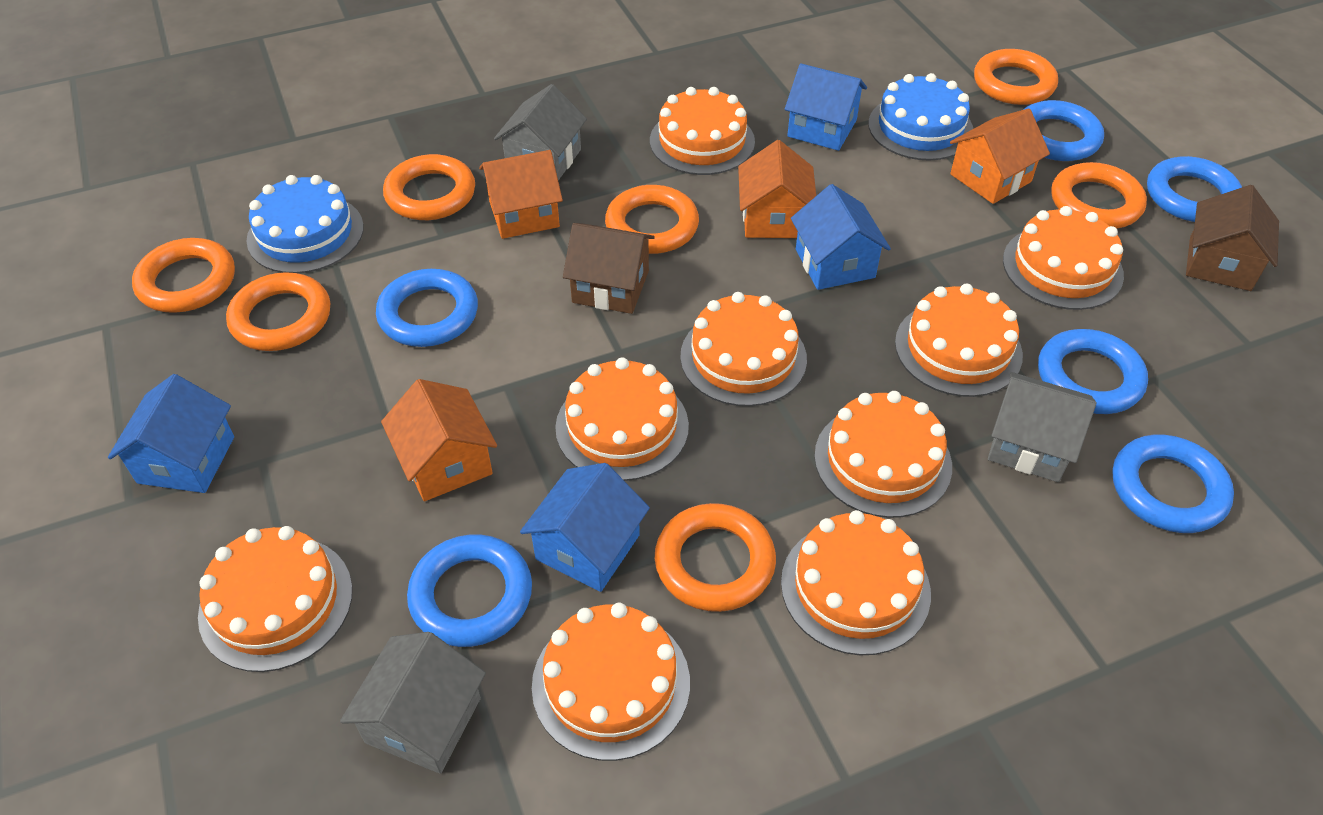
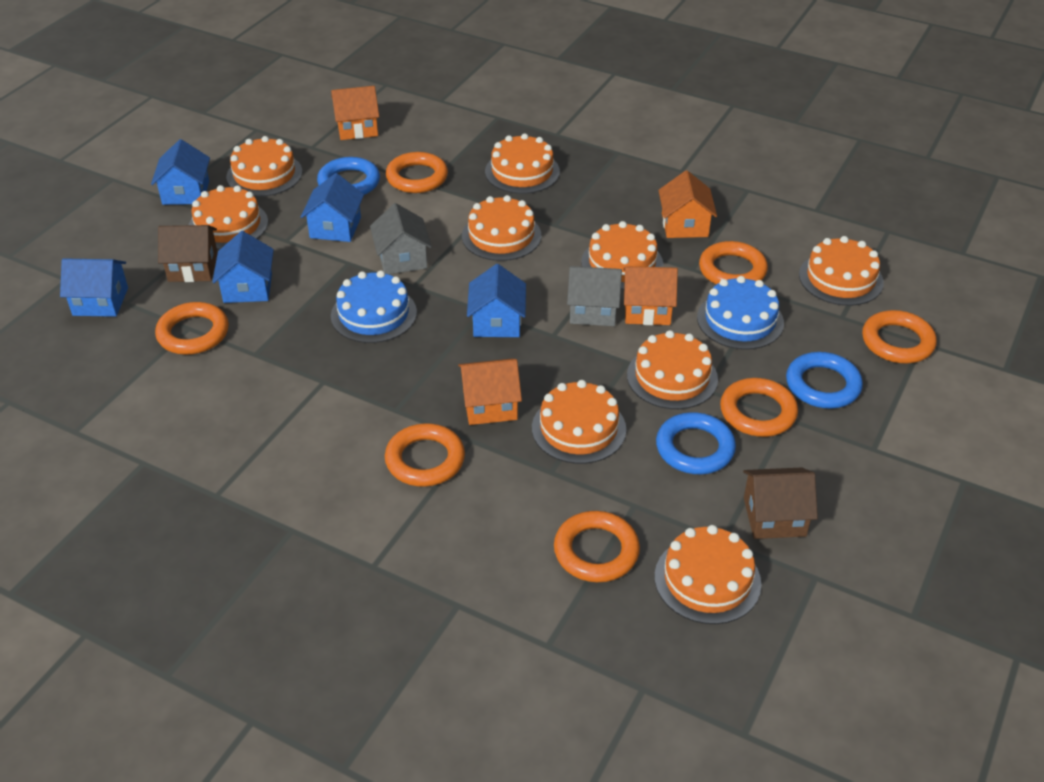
blue house: 4 -> 5
blue ring: 6 -> 3
grey house: 3 -> 2

